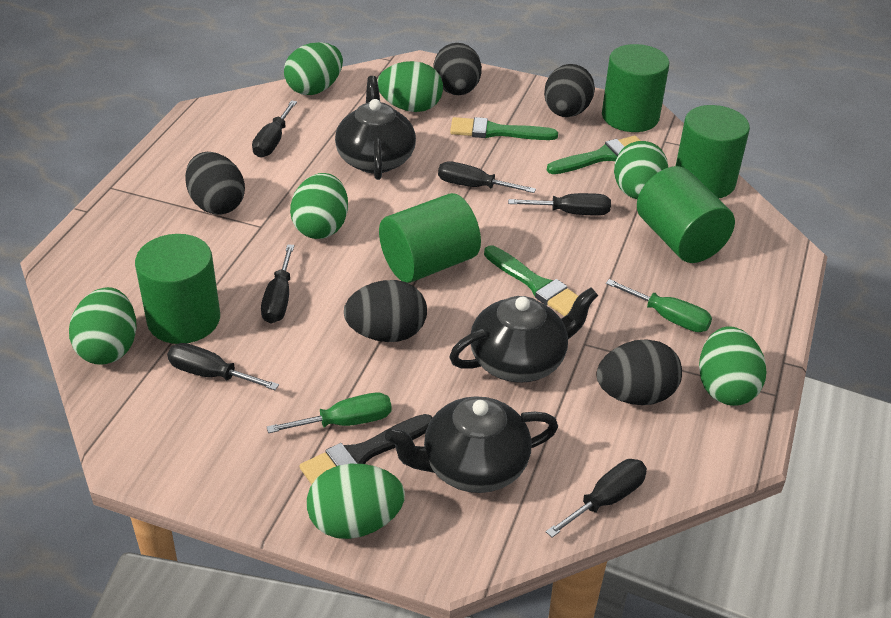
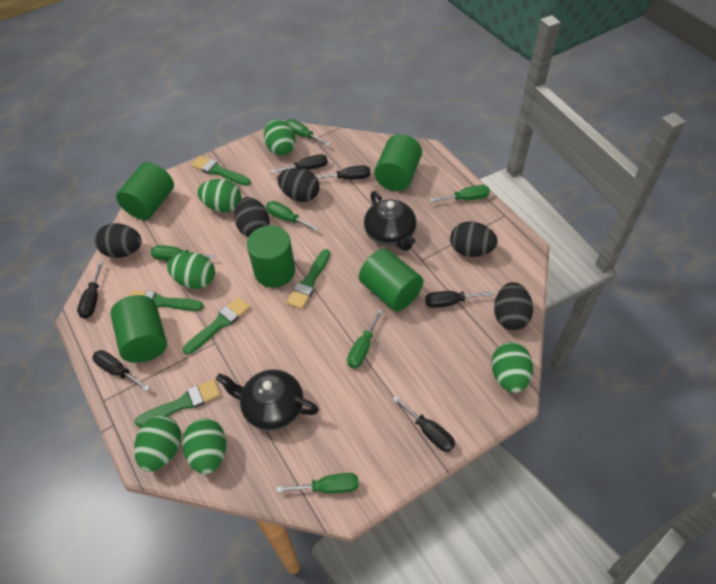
black brush: 1 -> 0
black teapot: 3 -> 2
green brush: 3 -> 5
green egg: 7 -> 6
green screwdriver: 2 -> 6

